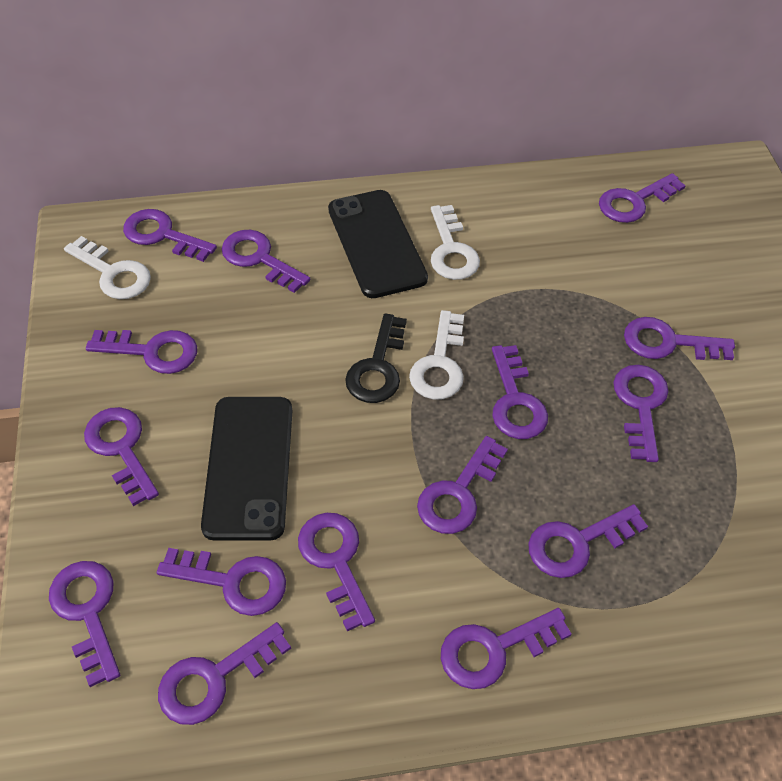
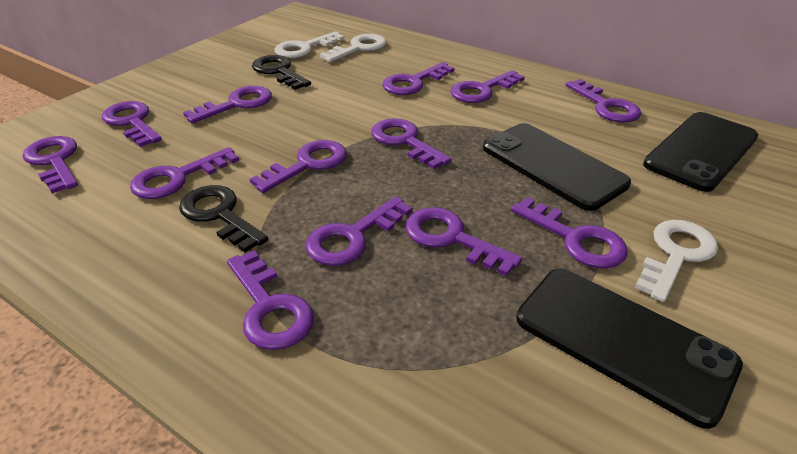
black key: 1 -> 2
black phone: 2 -> 3
purple key: 15 -> 13

